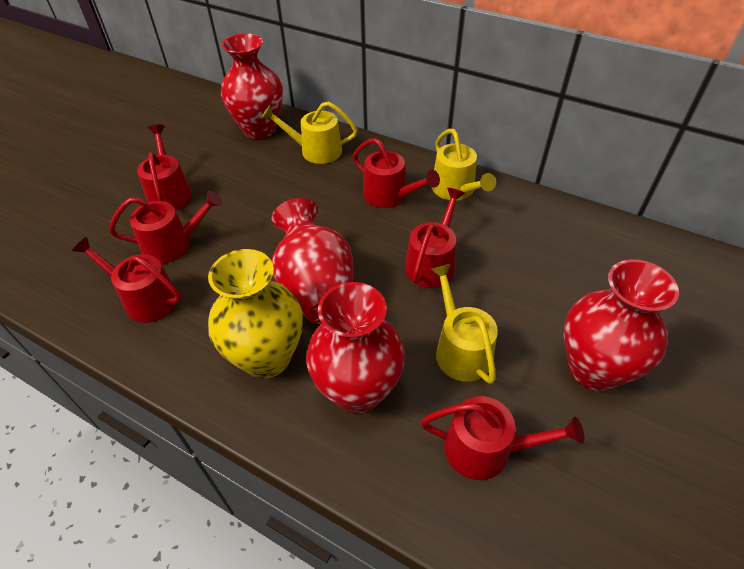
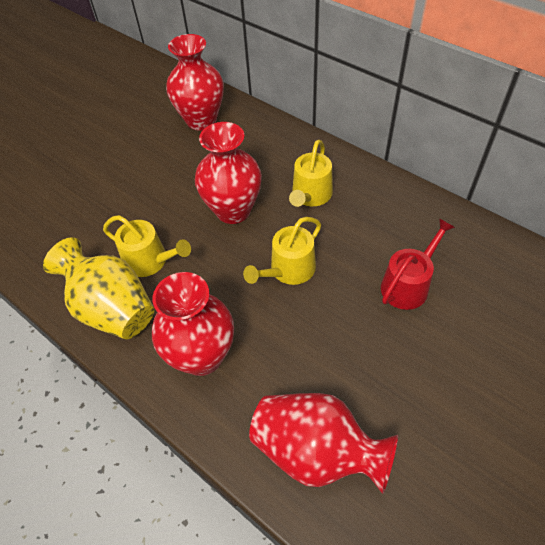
red watering can: 6 -> 1

